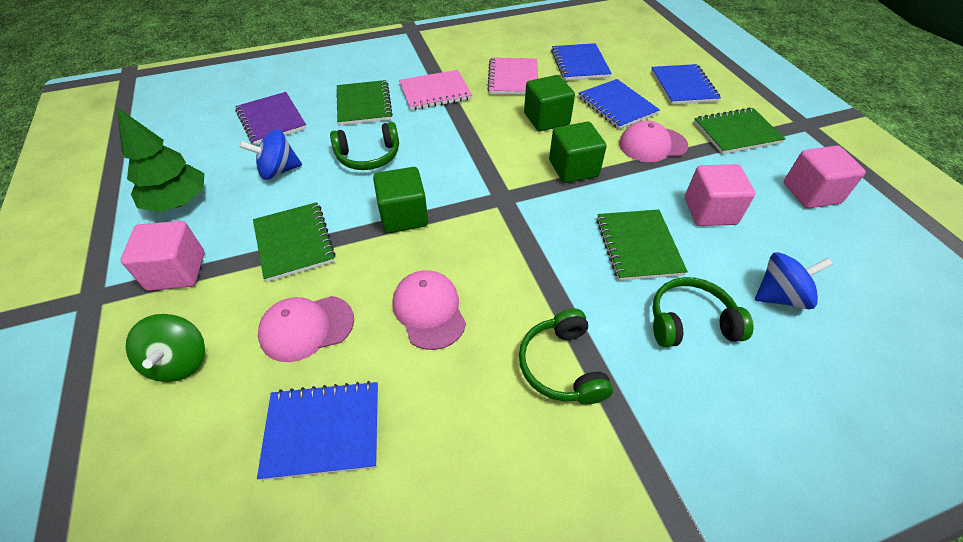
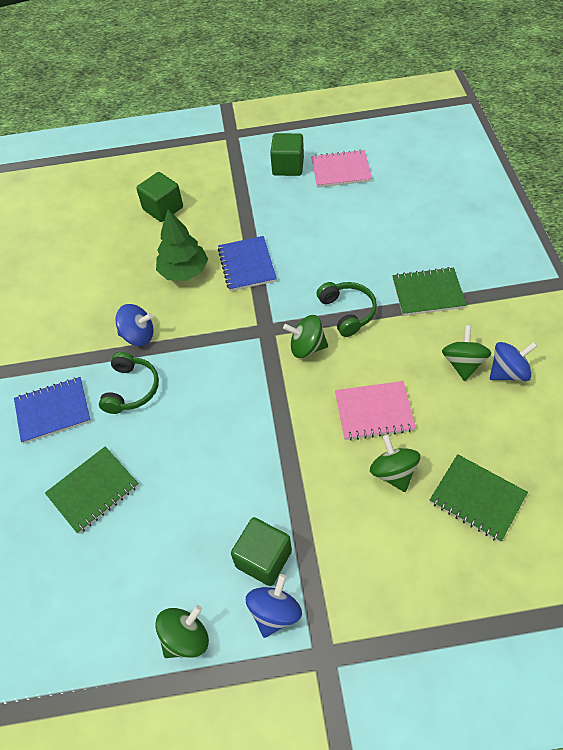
blue notebook: 4 -> 2
blue spinning top: 2 -> 3
green headphones: 3 -> 2
green notebook: 4 -> 3
green spinning top: 1 -> 4
pink cap: 3 -> 0
pink cube: 3 -> 0
purple notebook: 1 -> 0

